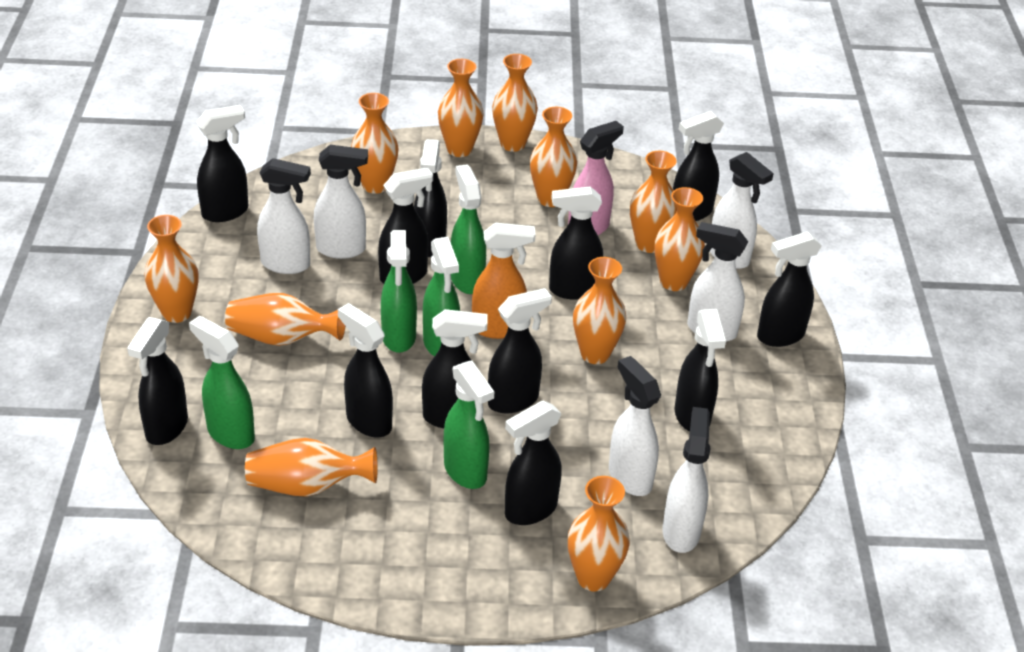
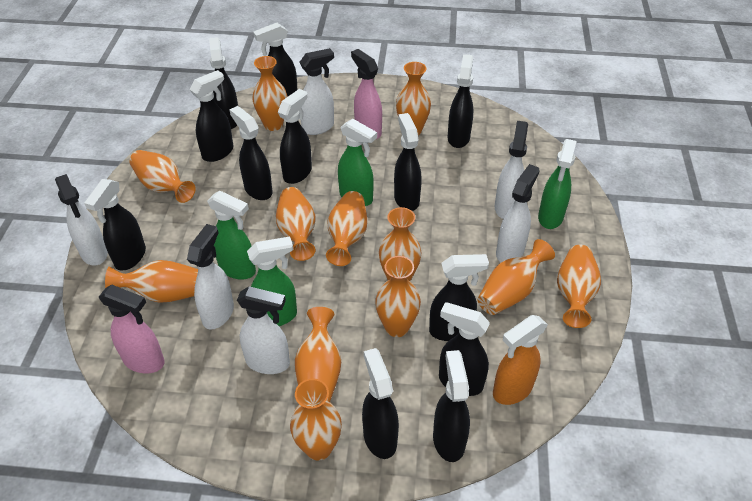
green spray bottle: 5 -> 4
orange vase: 11 -> 12
pink spray bottle: 1 -> 2

